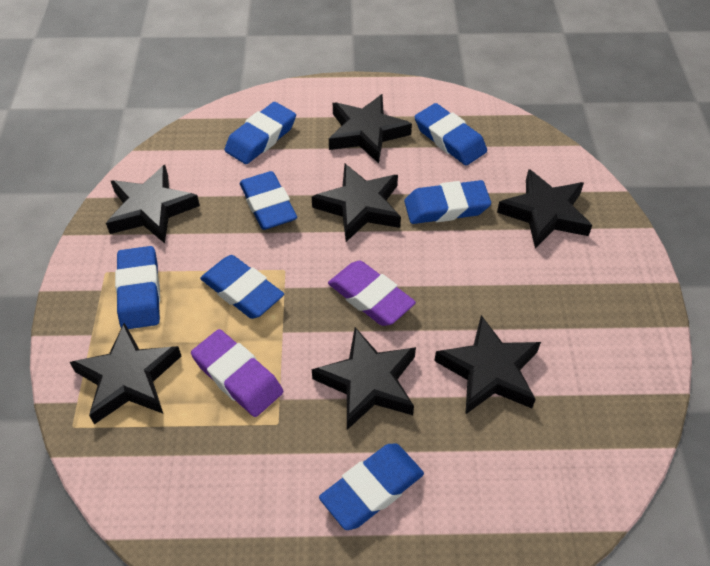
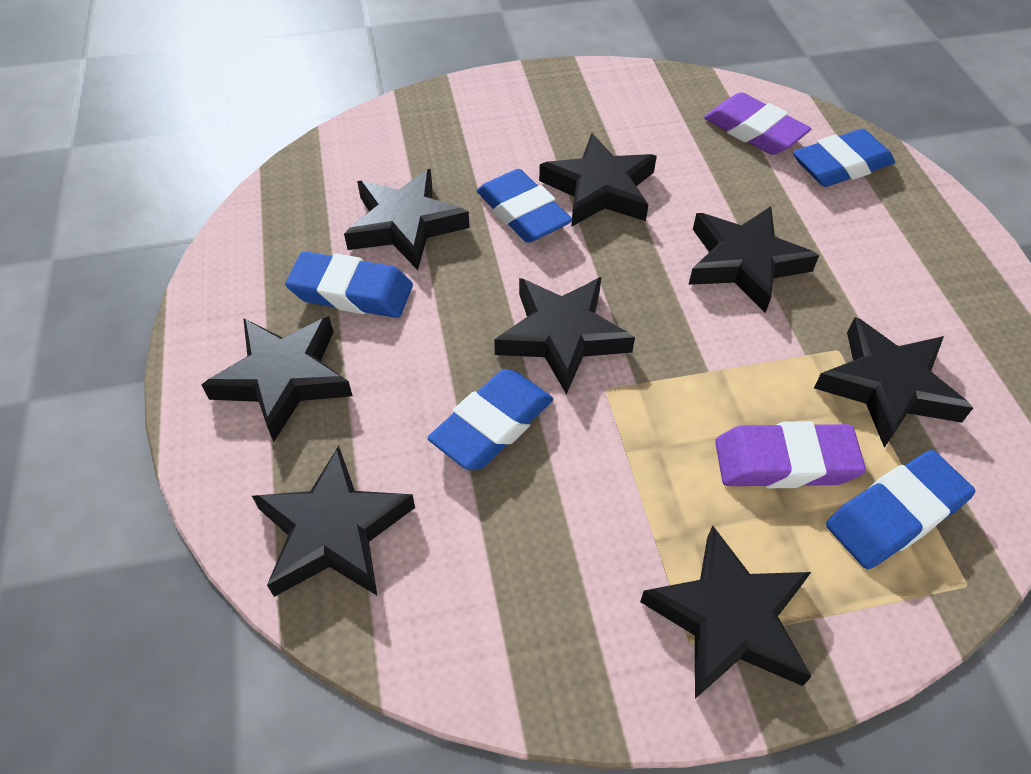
black star: 7 -> 8
blue eraser: 7 -> 5

